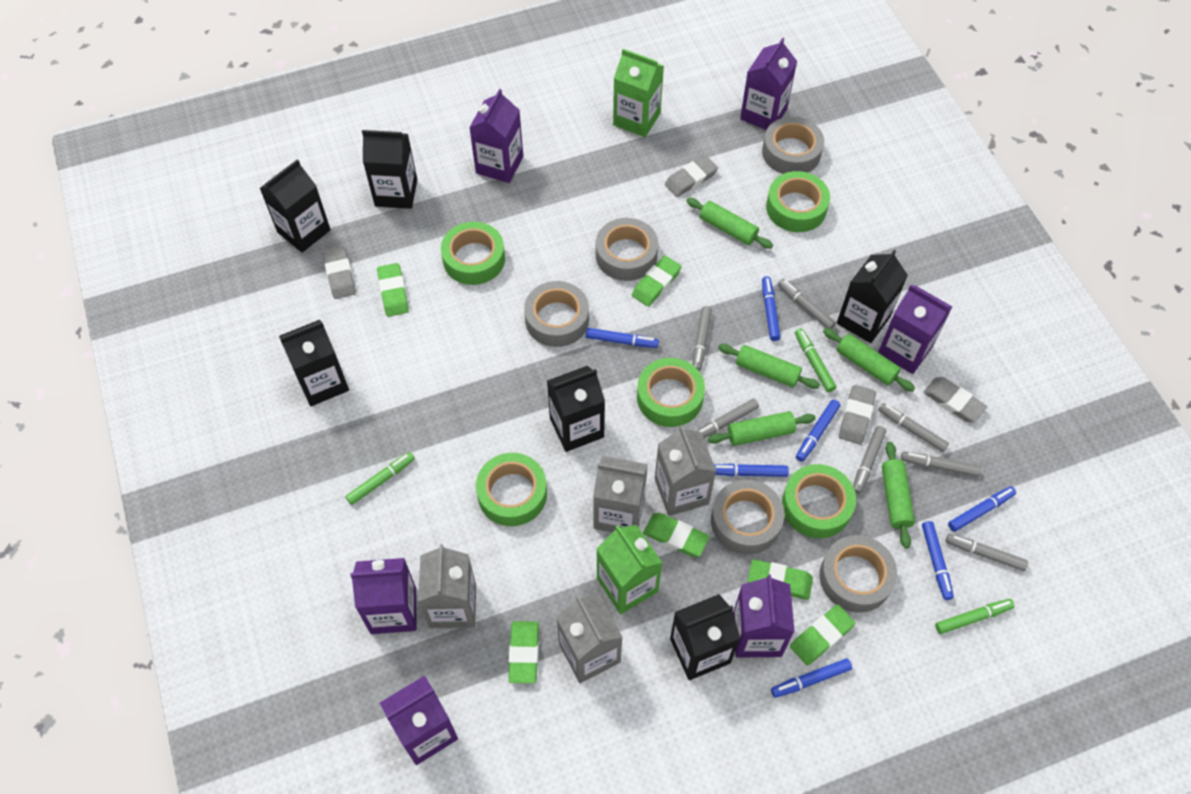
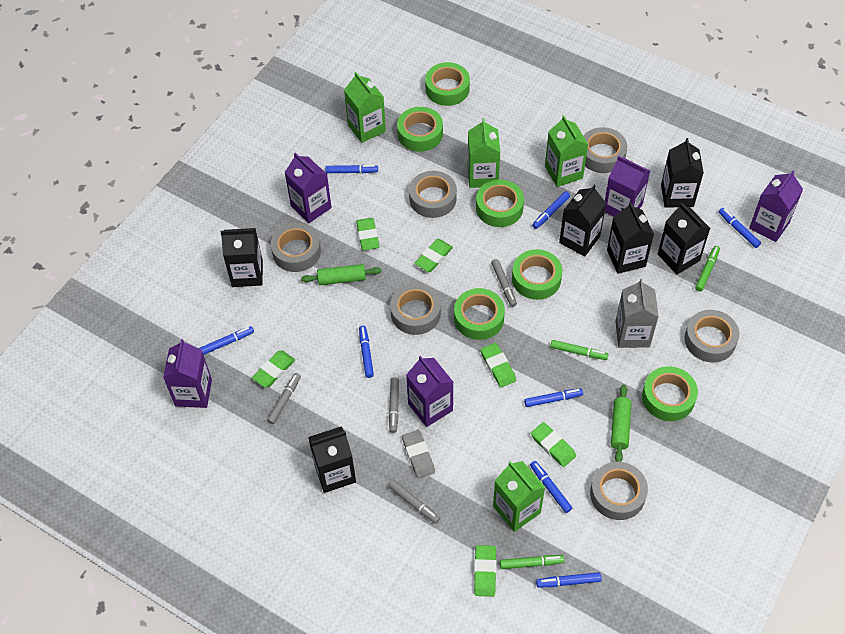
blue marker: 7 -> 8
green carton: 2 -> 4
green rolling pin: 5 -> 2
green tape: 5 -> 6
grey carton: 4 -> 1
grey eraser: 4 -> 1
grey marker: 7 -> 4
grey tape: 5 -> 6
purple carton: 6 -> 5

